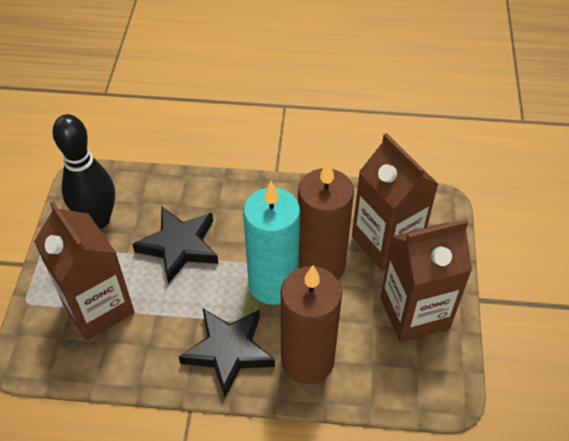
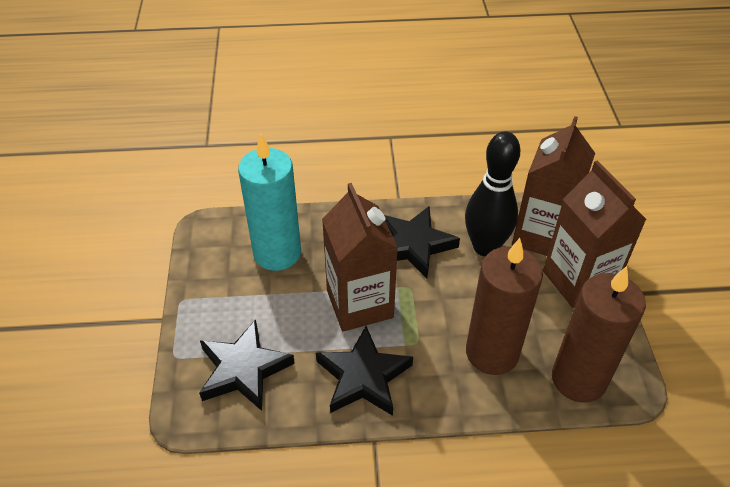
black star: 2 -> 3

